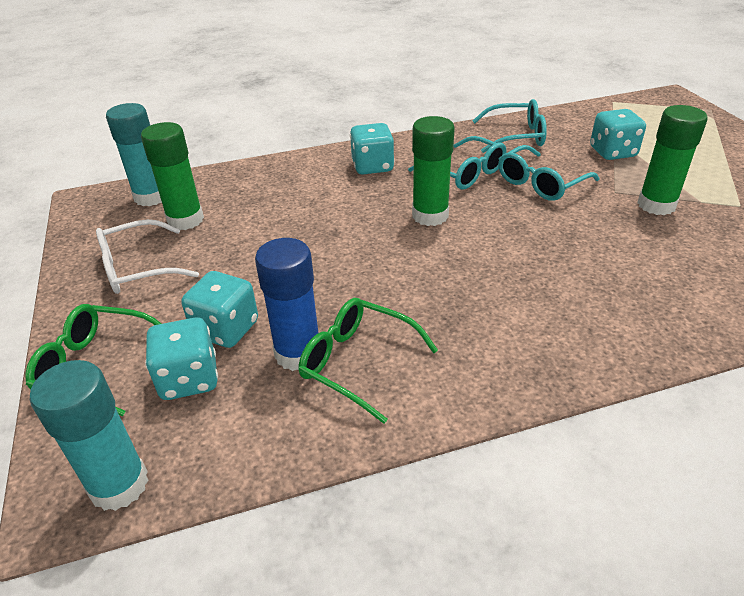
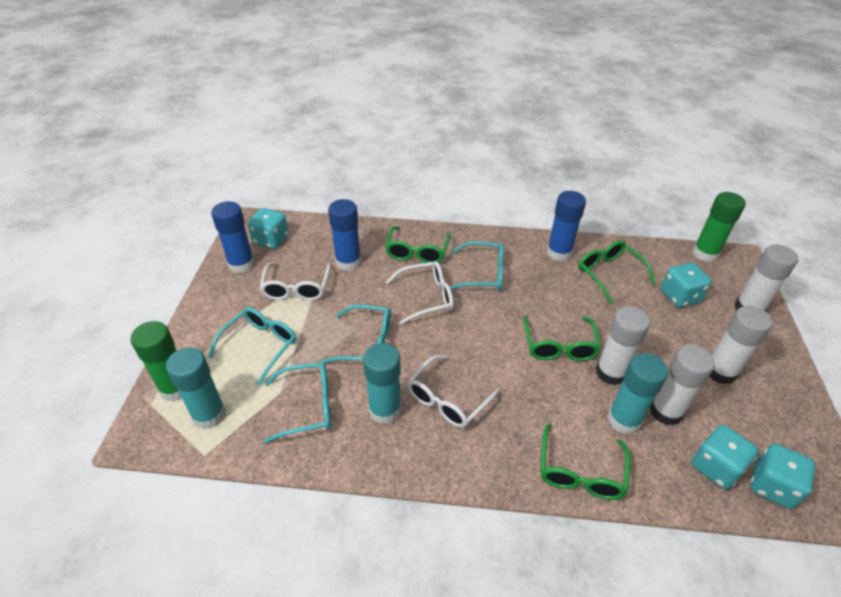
blue glue stick: 1 -> 3
green glasses: 2 -> 4
green glue stick: 3 -> 2
turquoise glasses: 3 -> 4
turquoise glue stick: 2 -> 3
white glasses: 1 -> 3
white glue stick: 0 -> 4

